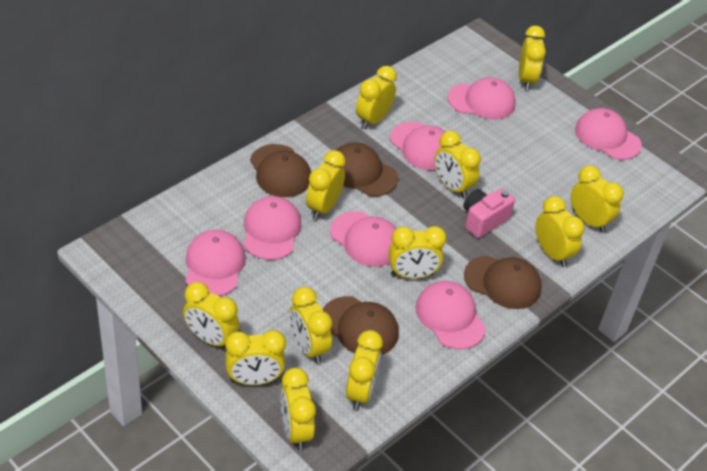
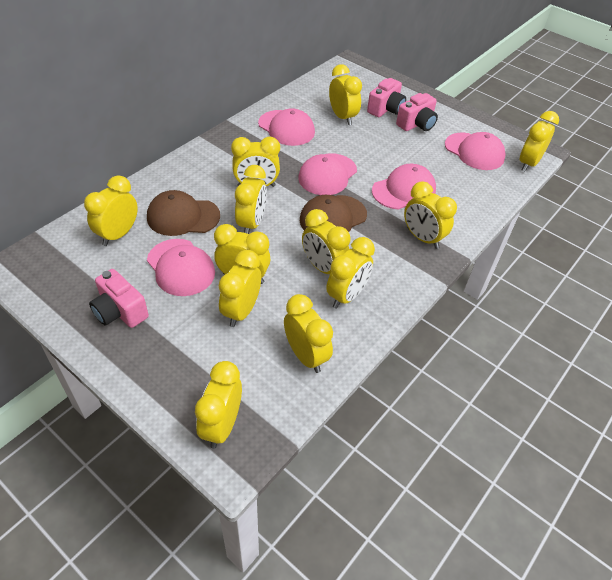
brown cap: 4 -> 2
pink camera: 1 -> 3
pink cap: 7 -> 5

